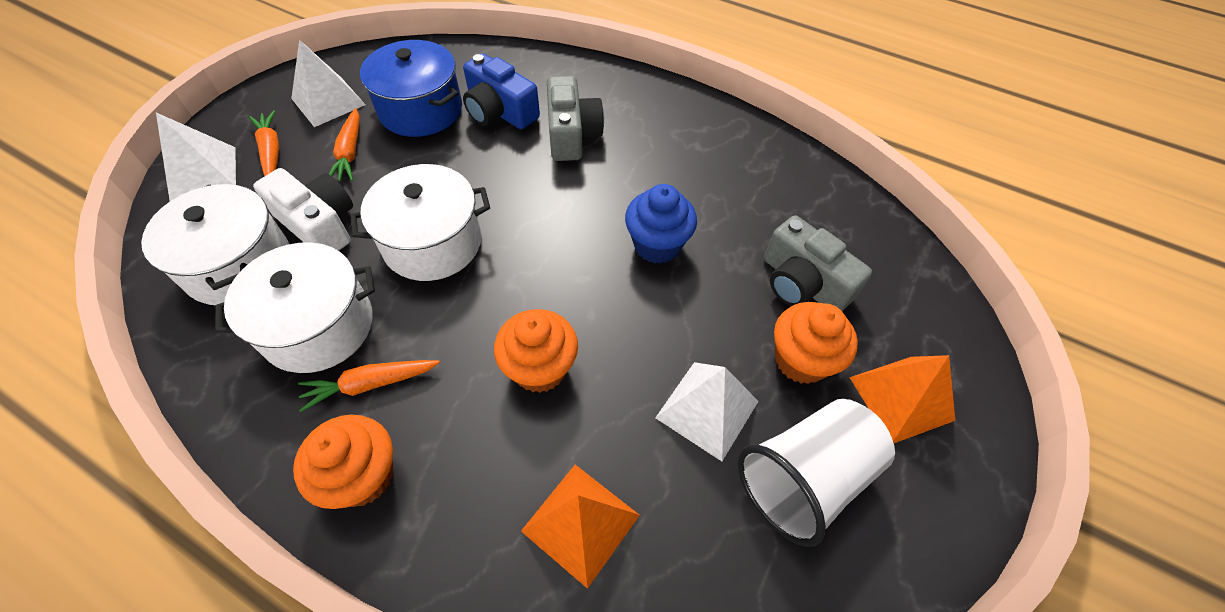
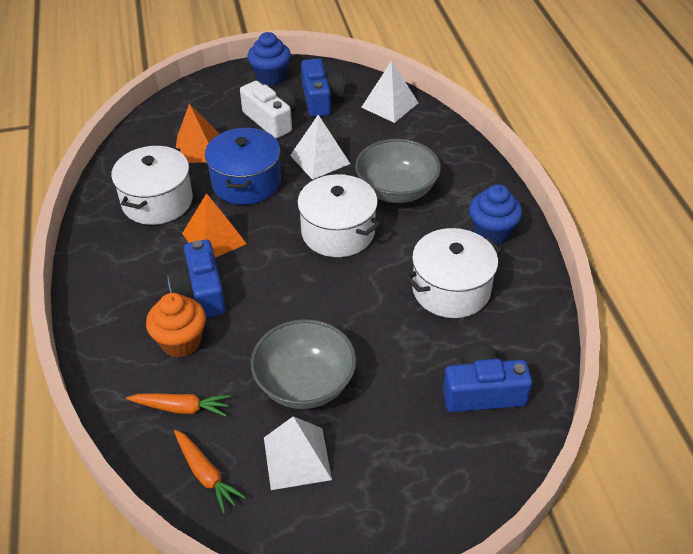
blue camera: 1 -> 3
blue cupcake: 1 -> 2
grey bowl: 0 -> 2
grey camera: 2 -> 0
orange carrot: 3 -> 2
orange cupcake: 3 -> 1
white cup: 1 -> 0

